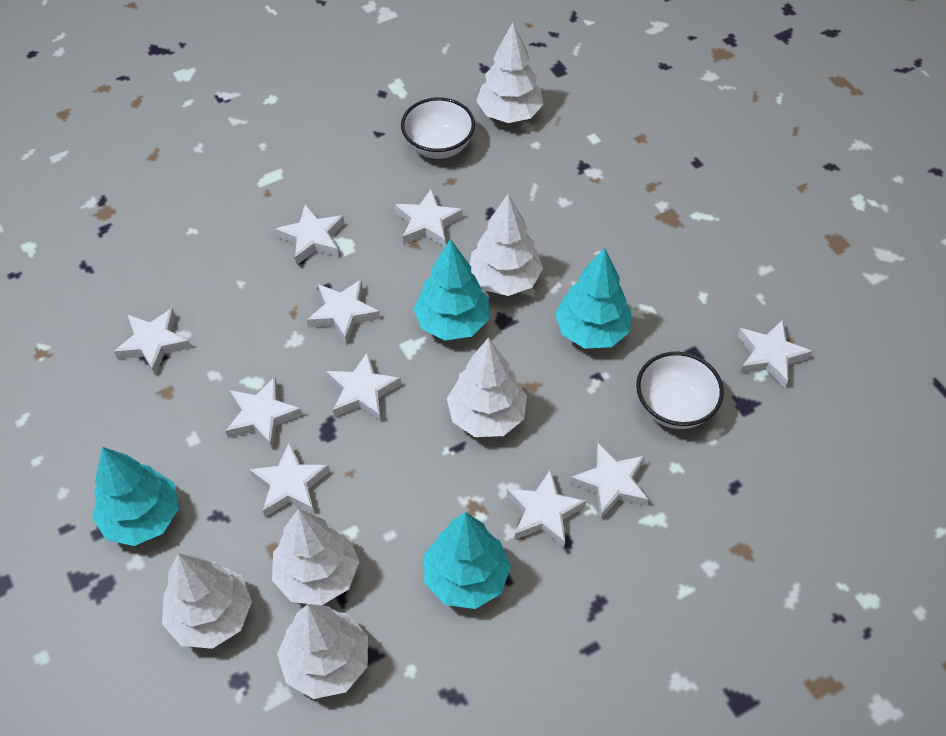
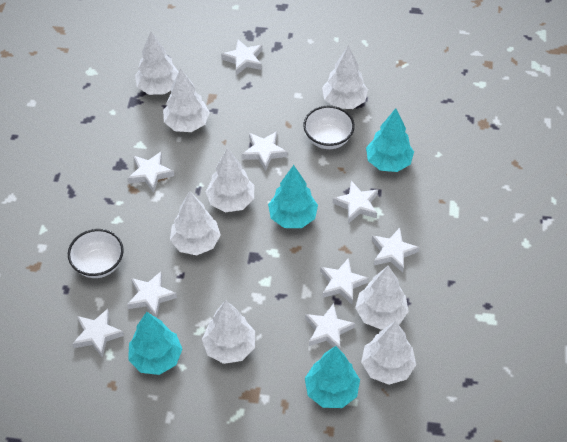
white star: 10 -> 9
white tree: 6 -> 8

